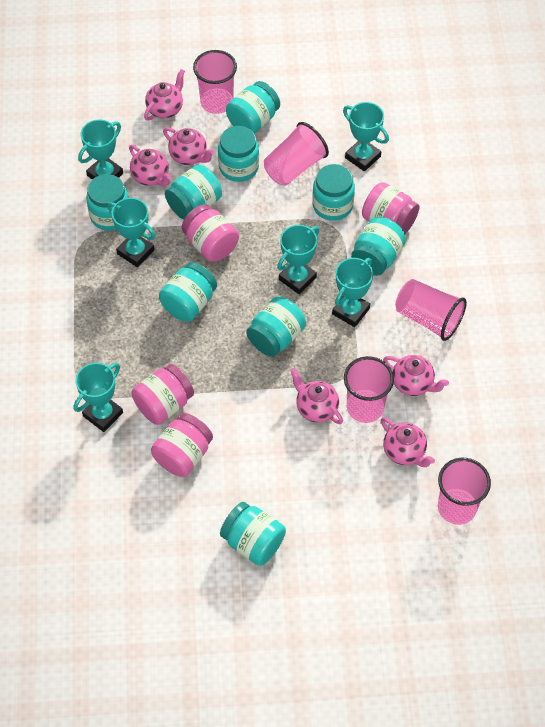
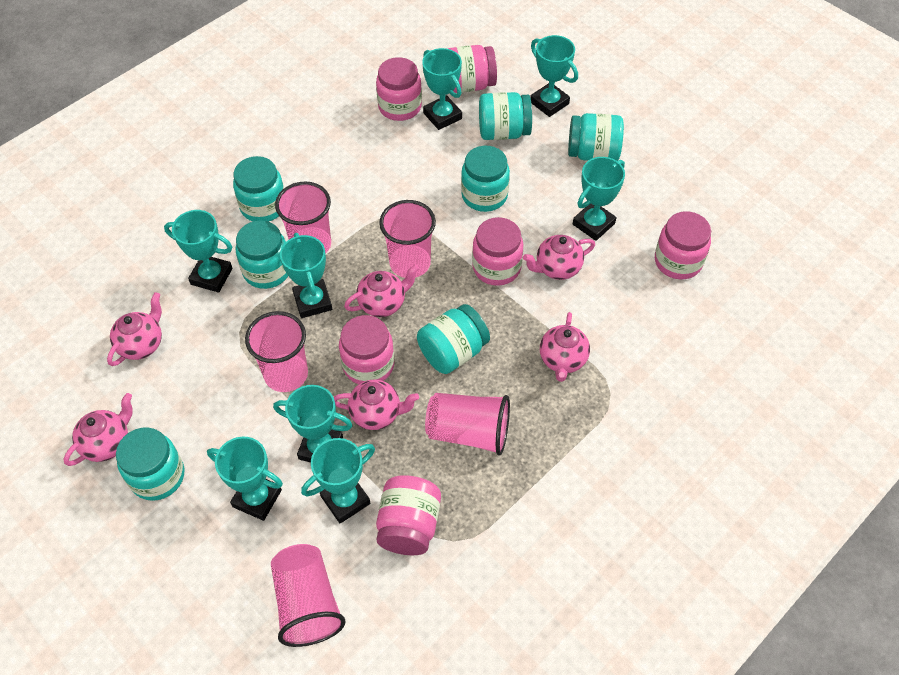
pink jar: 4 -> 6
turquoise jar: 9 -> 7
turquoise trophy: 6 -> 8

